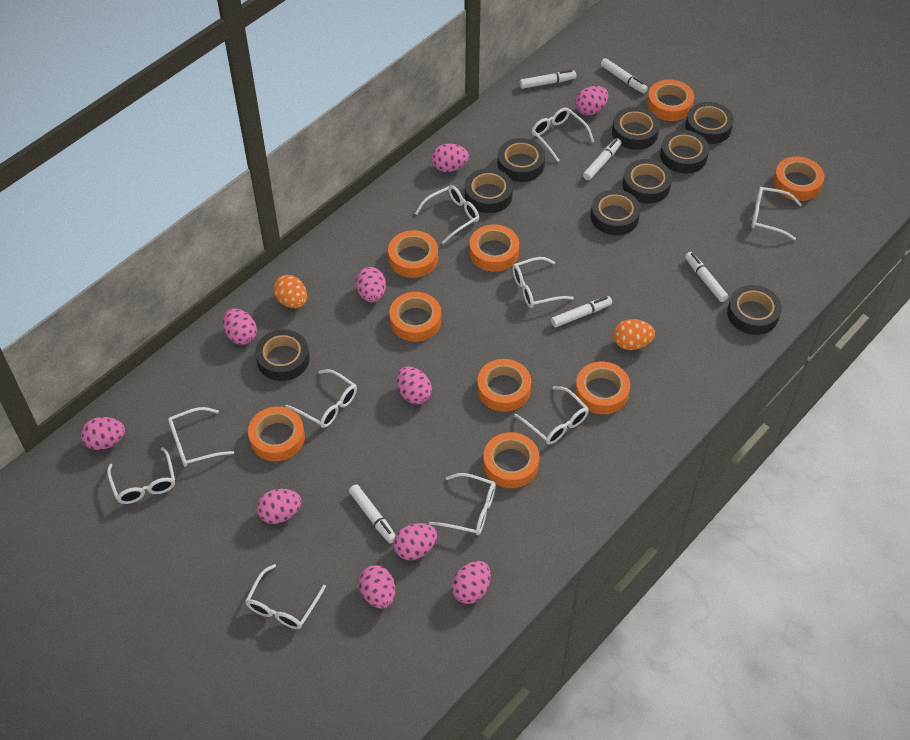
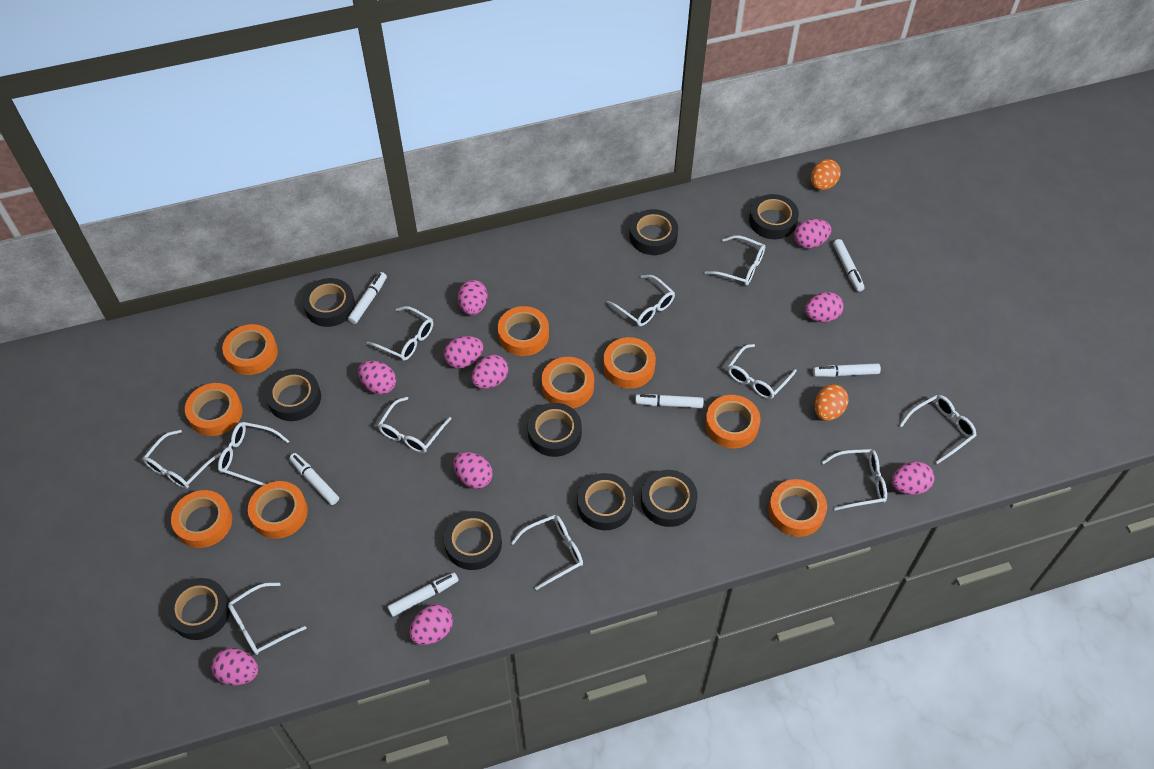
white glasses: 10 -> 11

